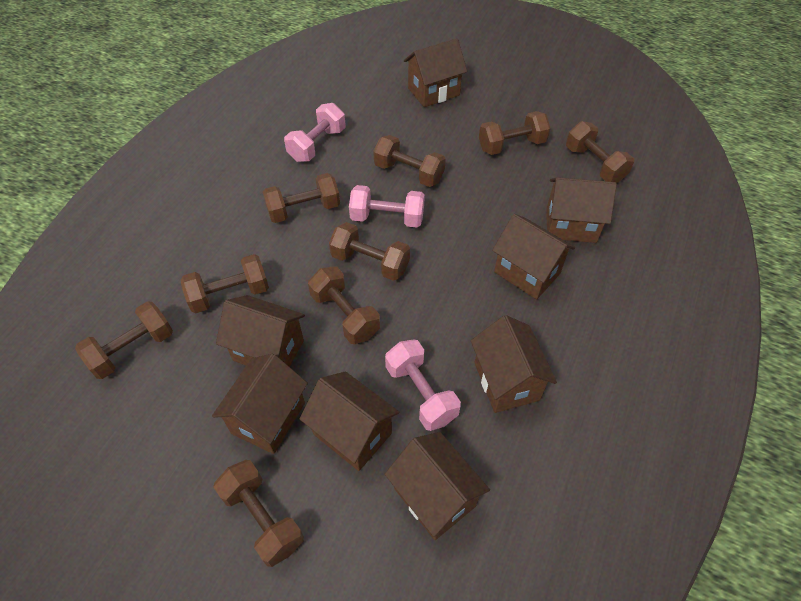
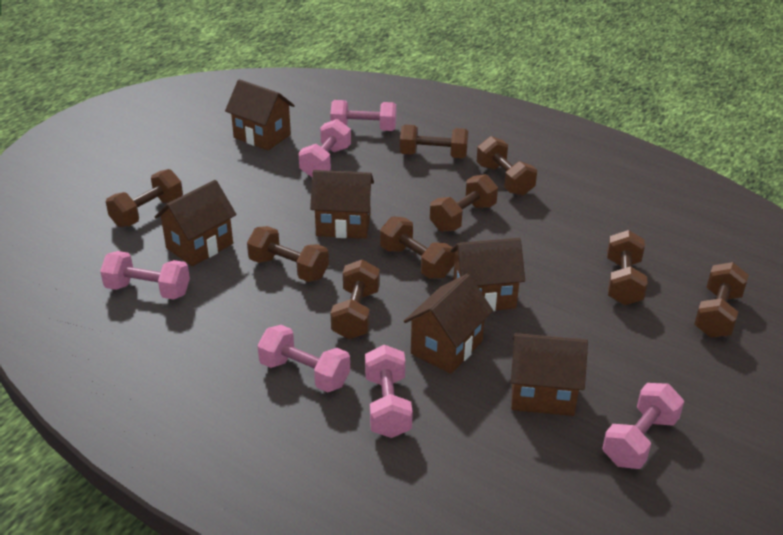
brown house: 8 -> 6
pink dumbbell: 3 -> 6

